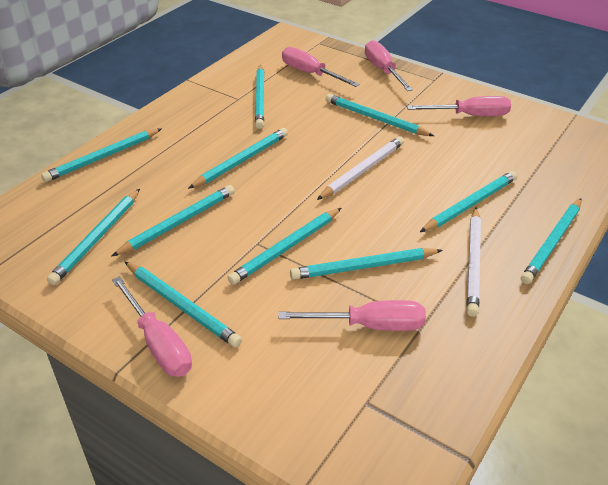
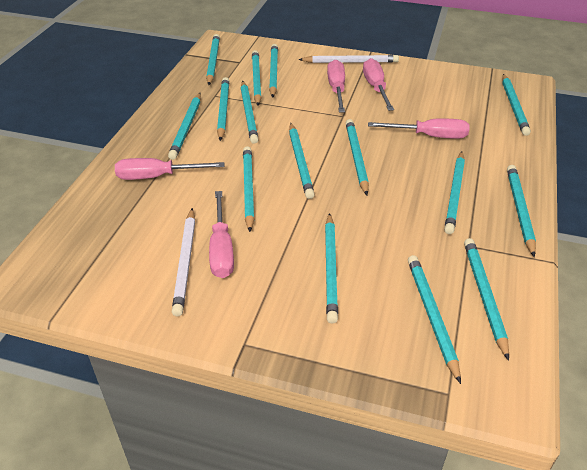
turquoise pencil: 11 -> 15

